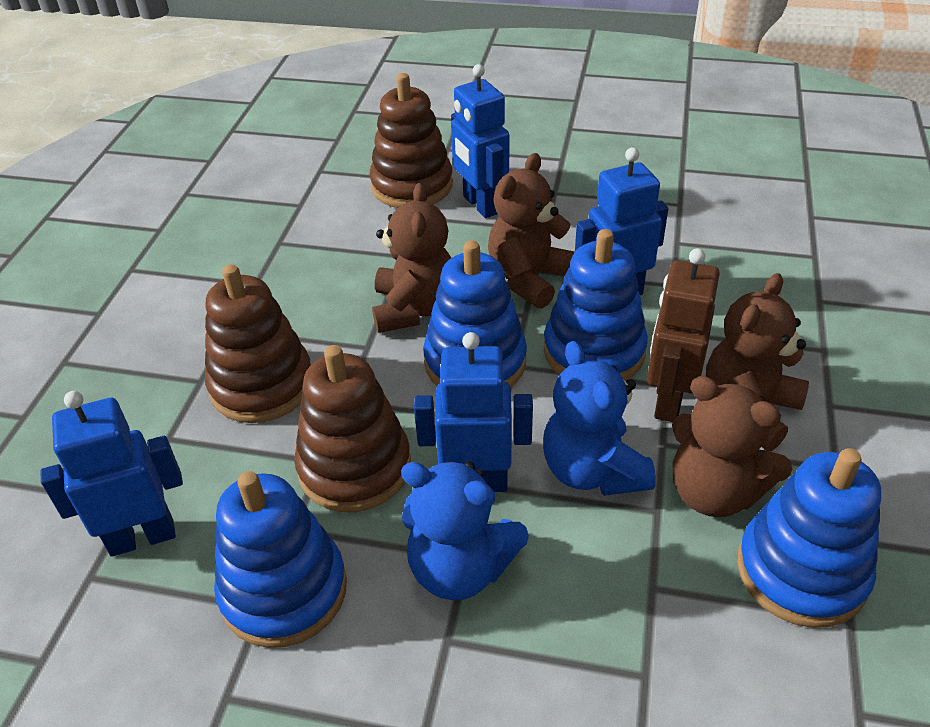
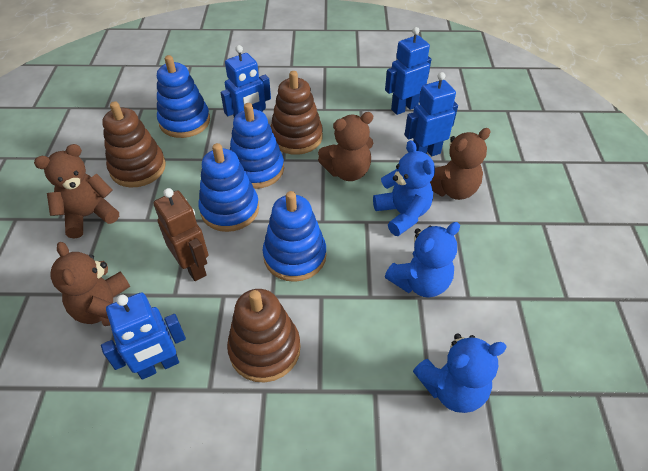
blue teddy bear: 2 -> 3

